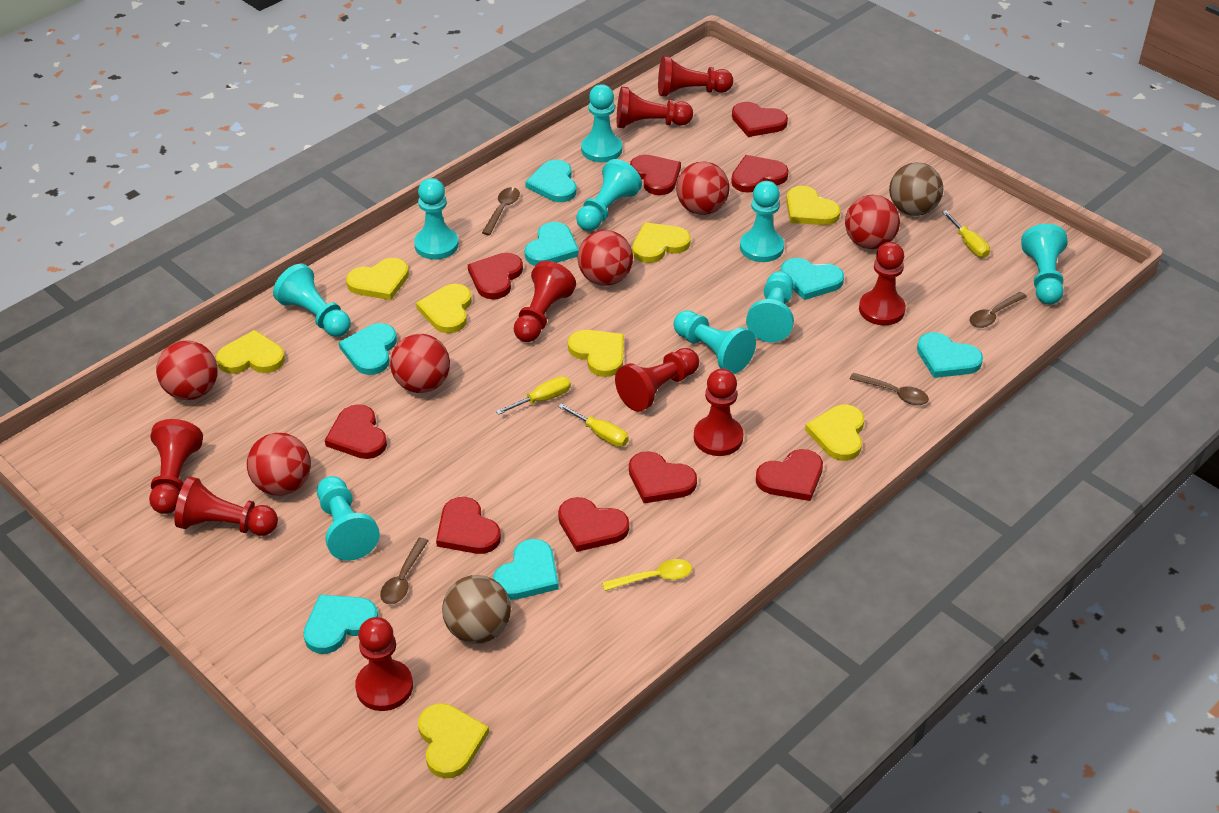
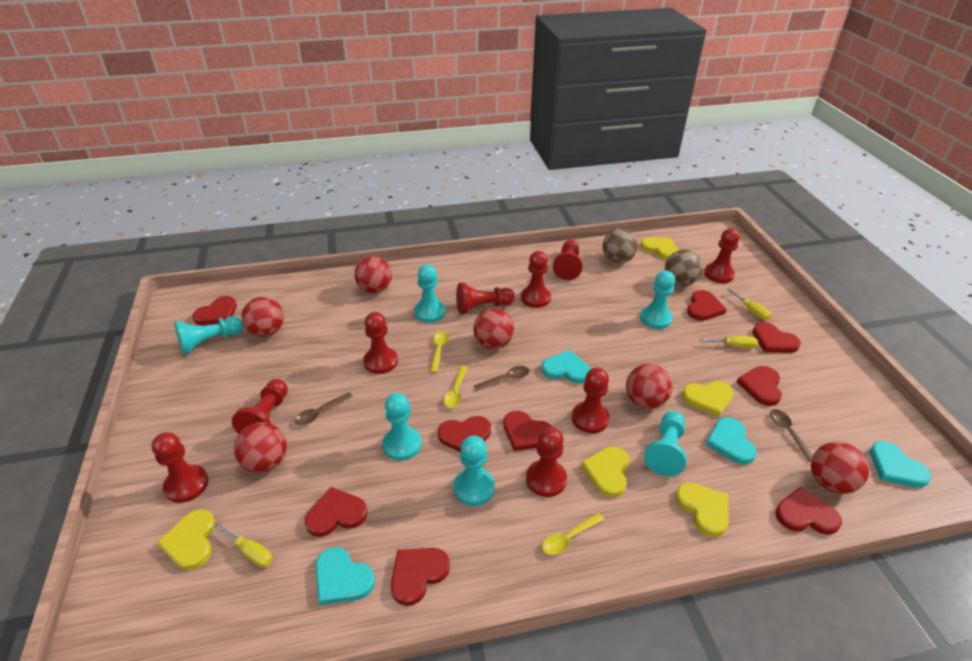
brown spoon: 4 -> 3
turquoise heart: 7 -> 4
turquoise pawn: 9 -> 6
yellow heart: 8 -> 5
yellow spoon: 1 -> 3

